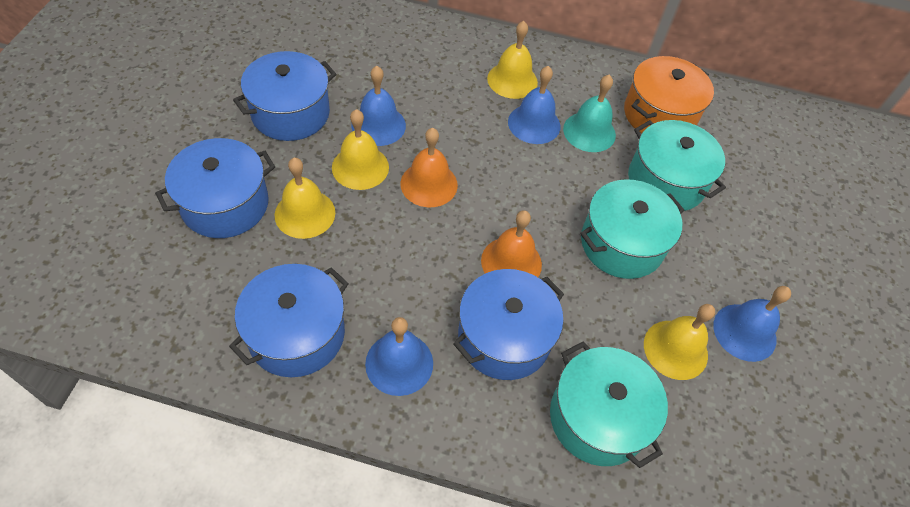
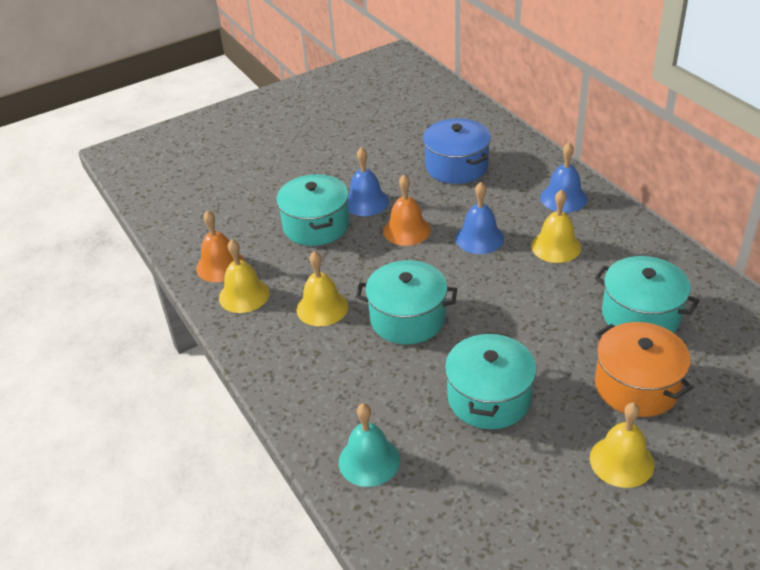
blue bell: 4 -> 3
blue pot: 4 -> 1
turquoise pot: 3 -> 4

